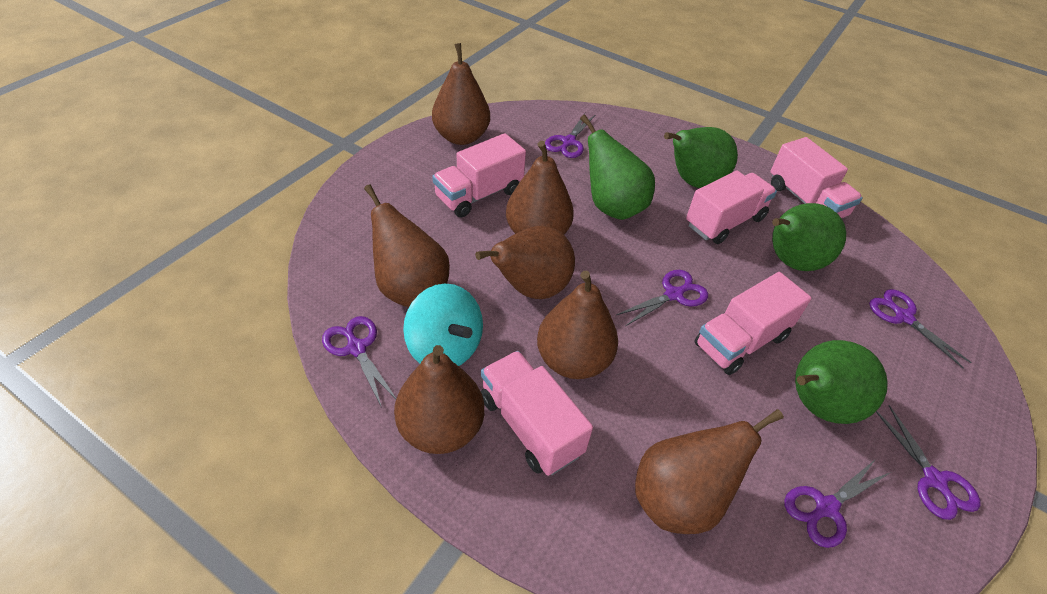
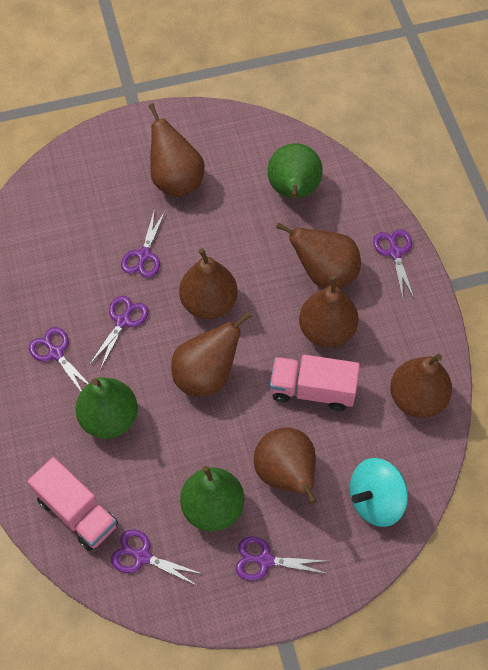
green pear: 4 -> 3
pink truck: 5 -> 2

